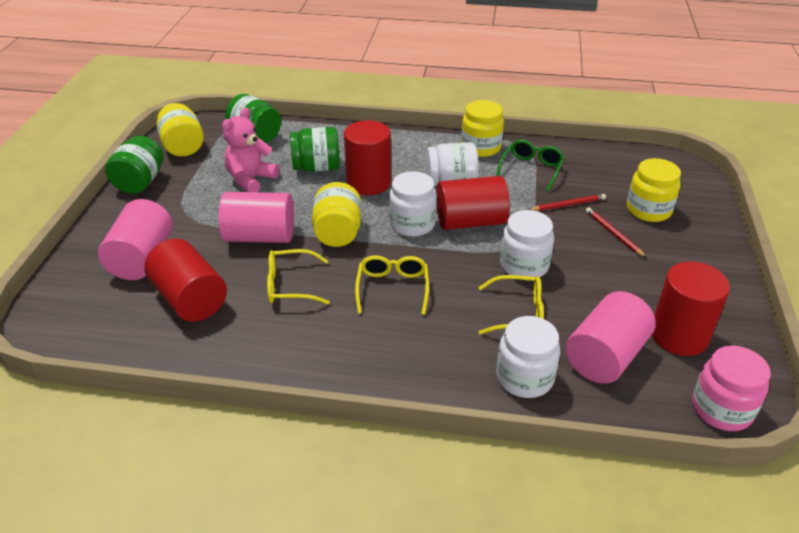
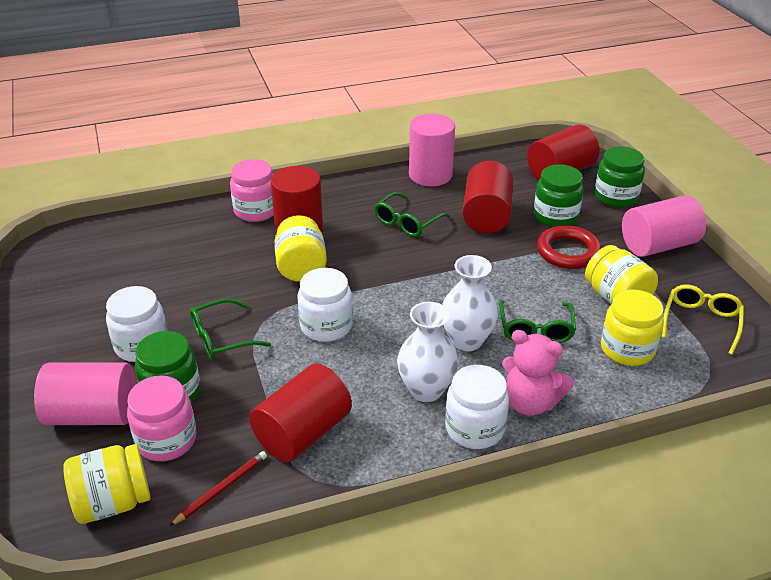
green glasses: 1 -> 3
pink jar: 1 -> 2
red pencil: 2 -> 1
red ring: 0 -> 1
white jar: 4 -> 3
white vase: 0 -> 2
yellow glasses: 3 -> 1

